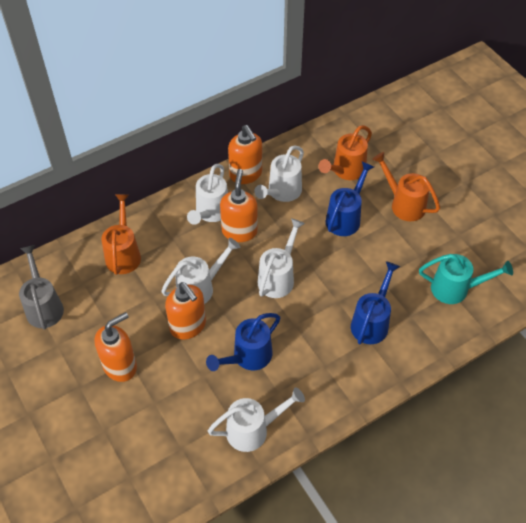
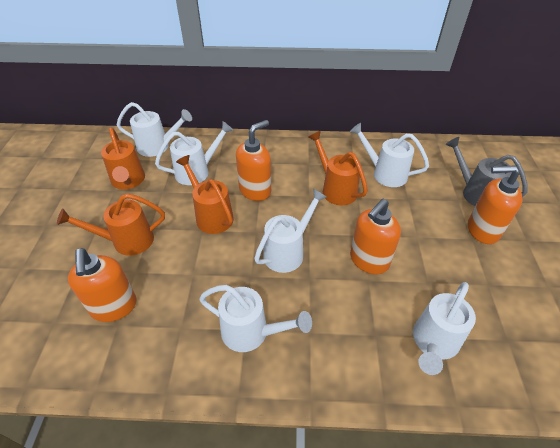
blue watering can: 3 -> 0
orange watering can: 3 -> 4
turquoise watering can: 1 -> 0
white watering can: 5 -> 6

